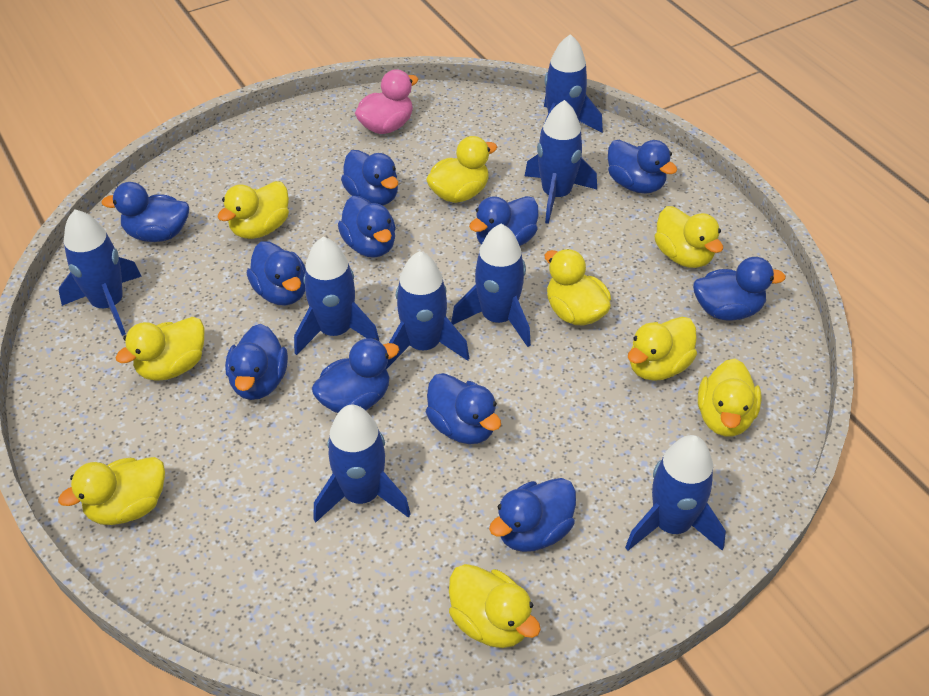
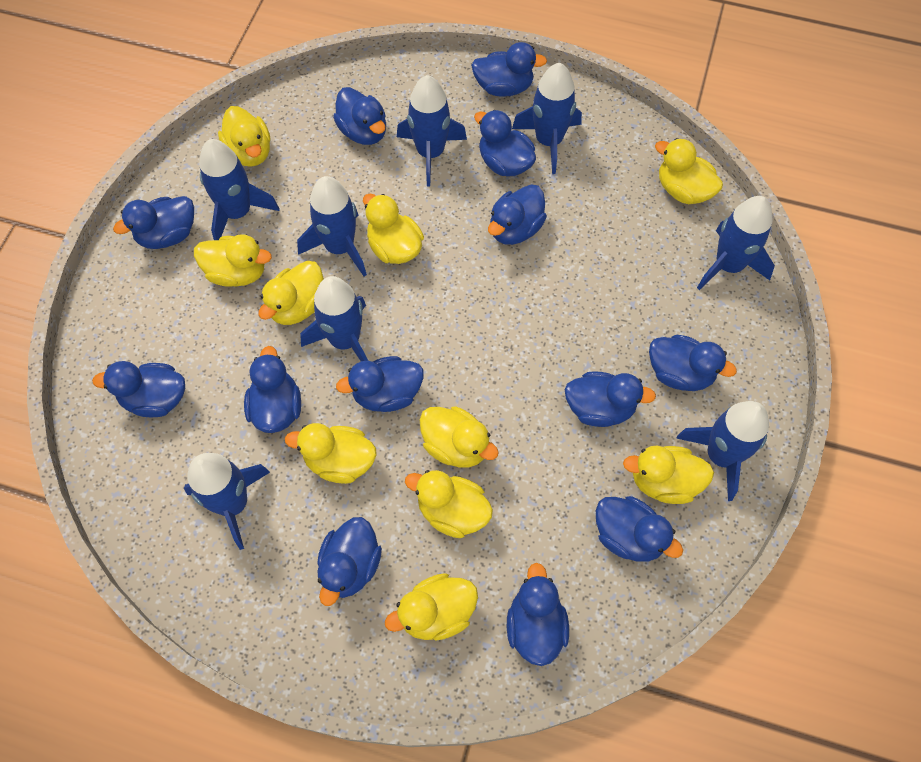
blue duck: 11 -> 13
pink duck: 1 -> 0
yellow duck: 9 -> 10

